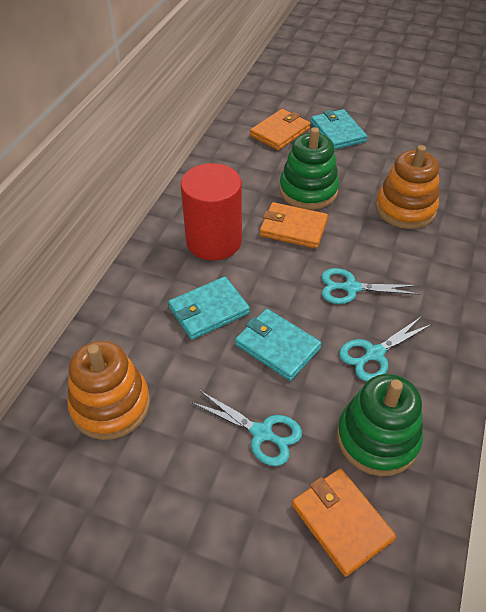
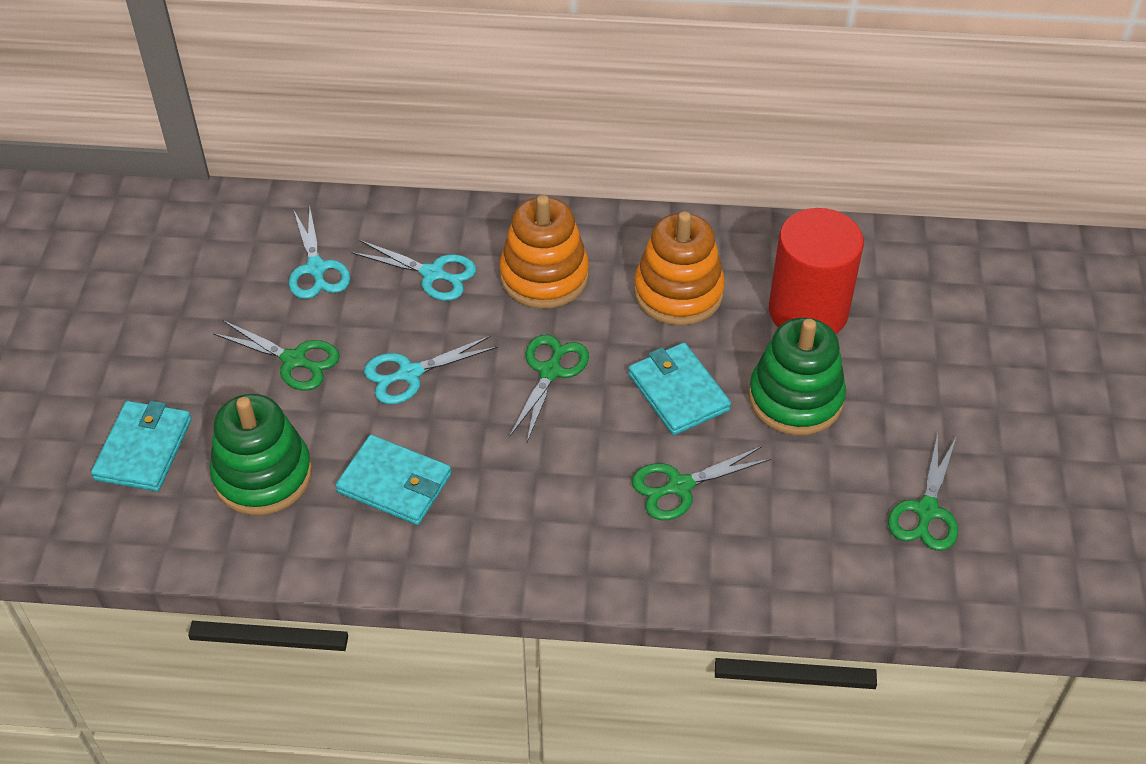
green scissors: 0 -> 4
orange wallet: 3 -> 0

